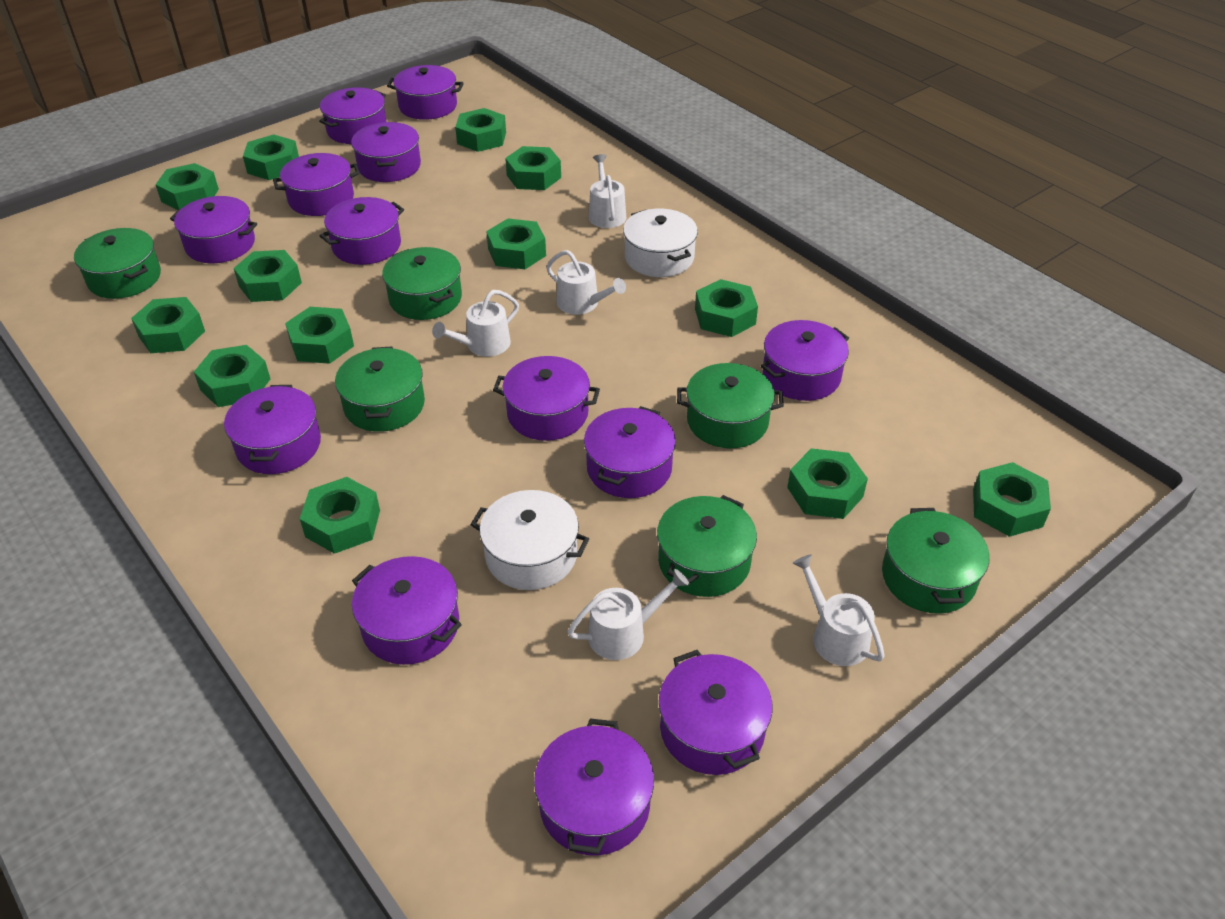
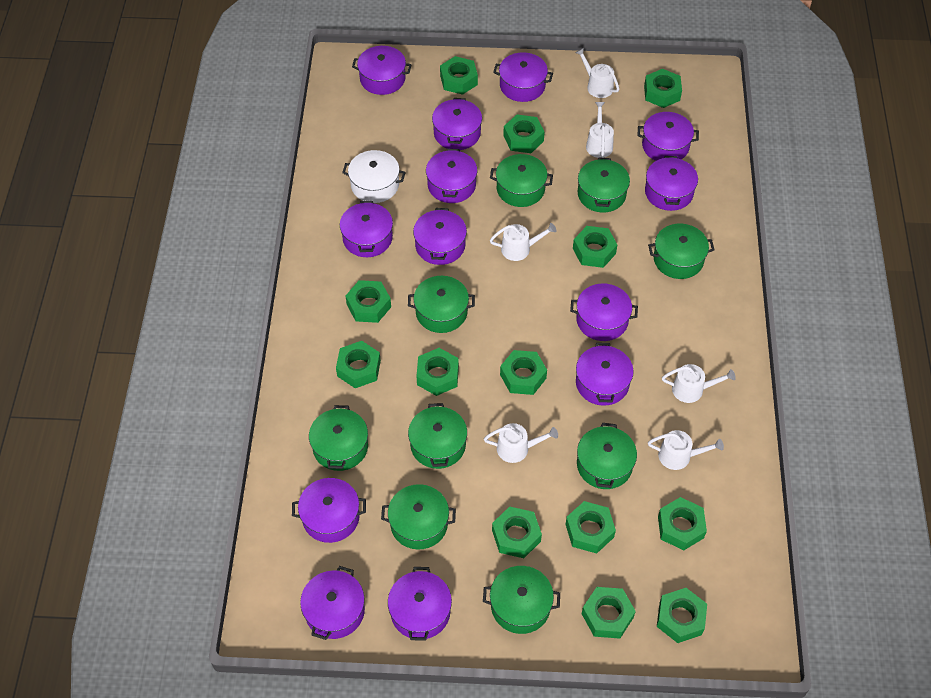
green pot: 6 -> 9
white pot: 2 -> 1
white watering can: 5 -> 6

